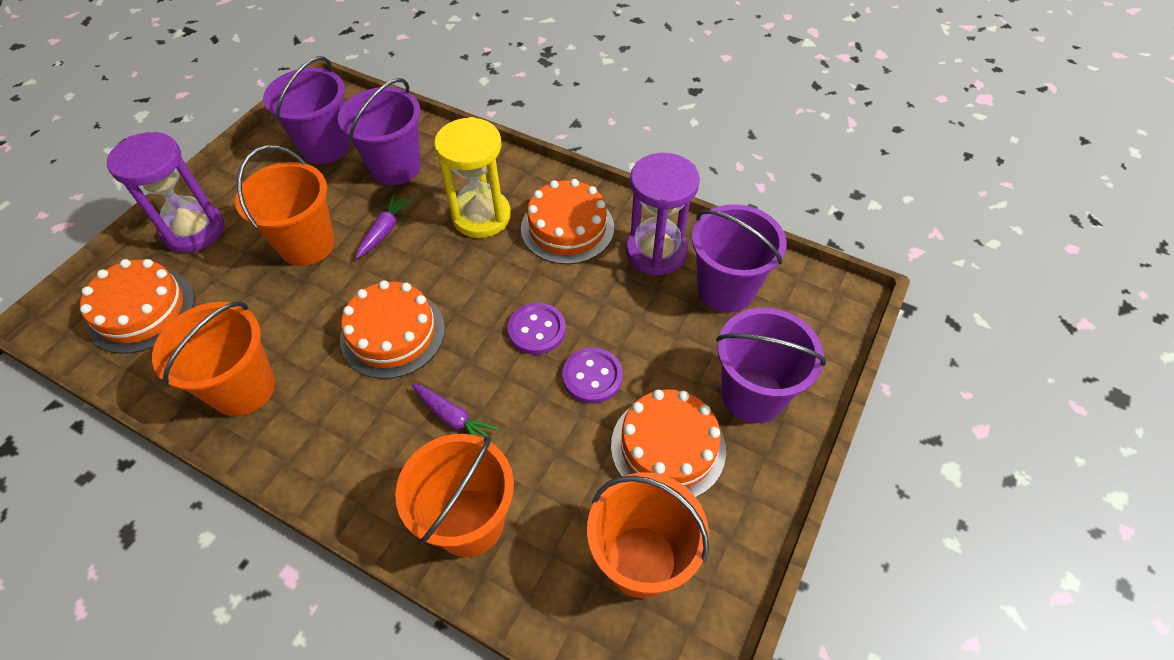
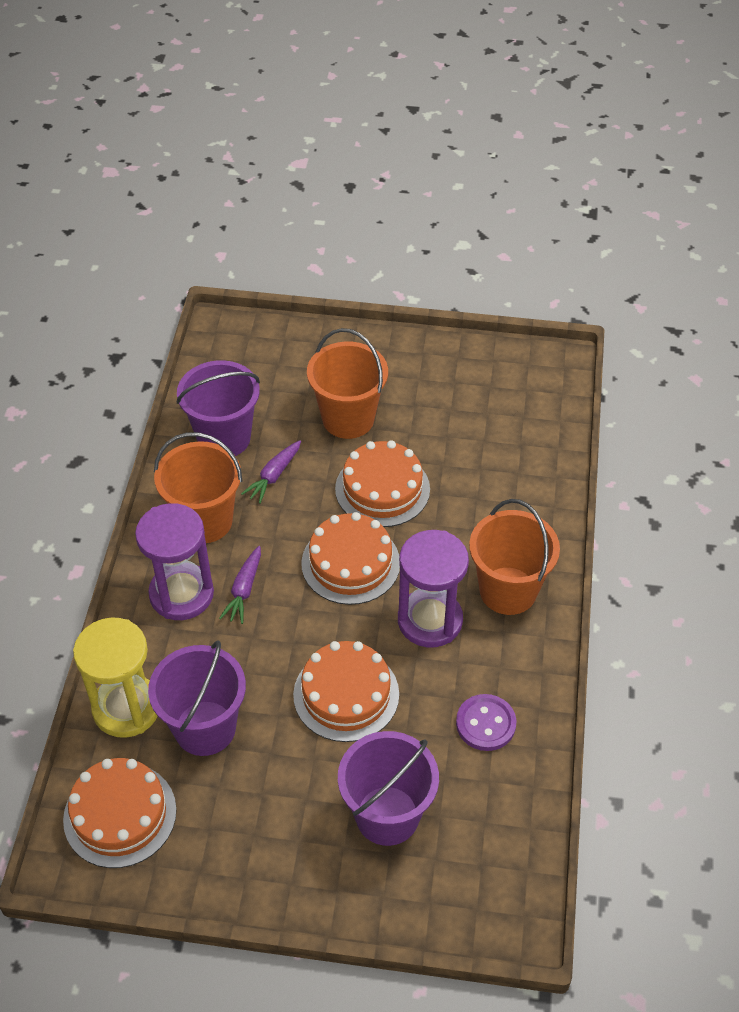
orange bucket: 4 -> 3
purple bucket: 4 -> 3
purple button: 2 -> 1

